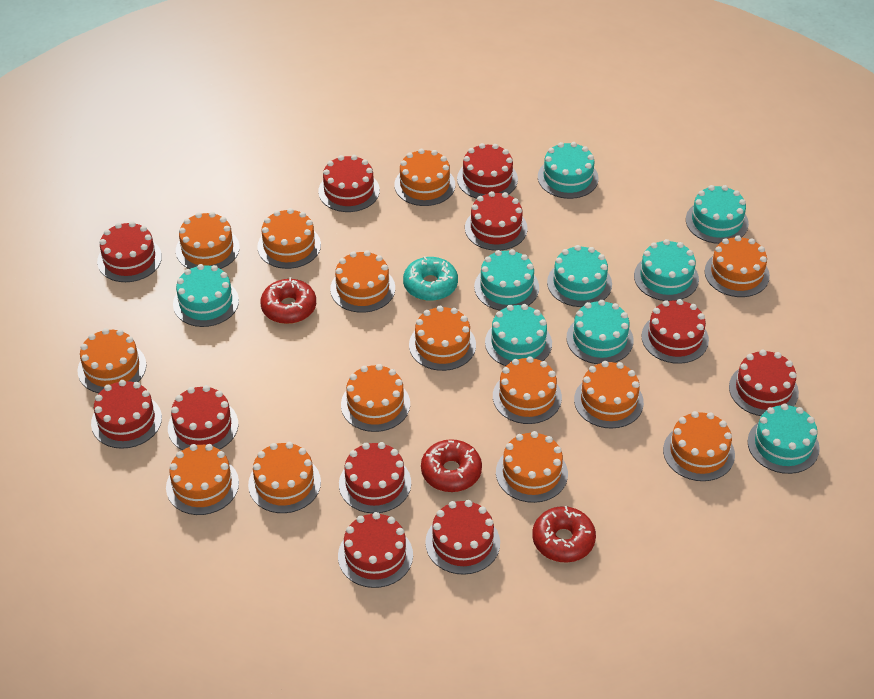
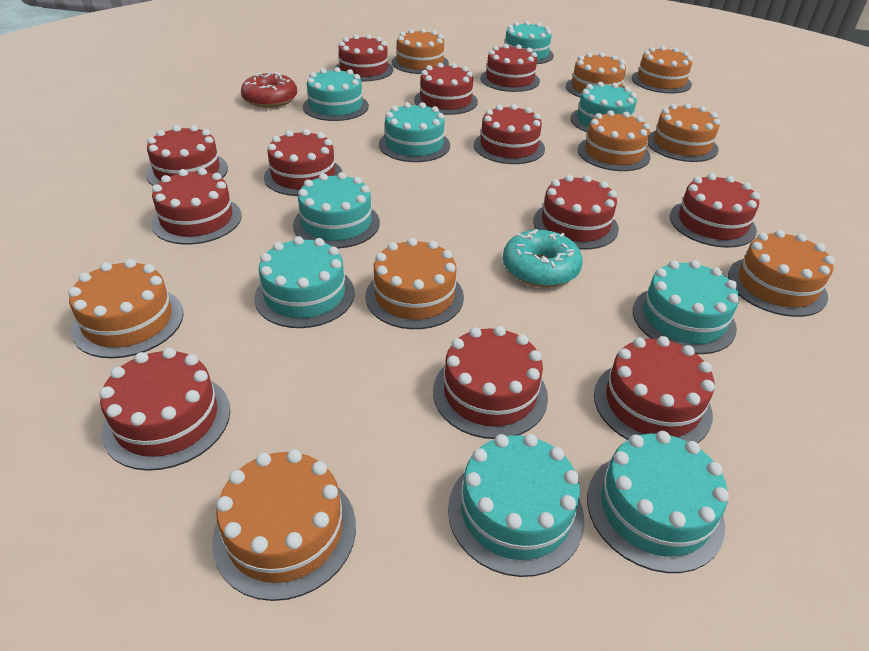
orange cake: 14 -> 9
red cake: 11 -> 12
red donut: 3 -> 1

